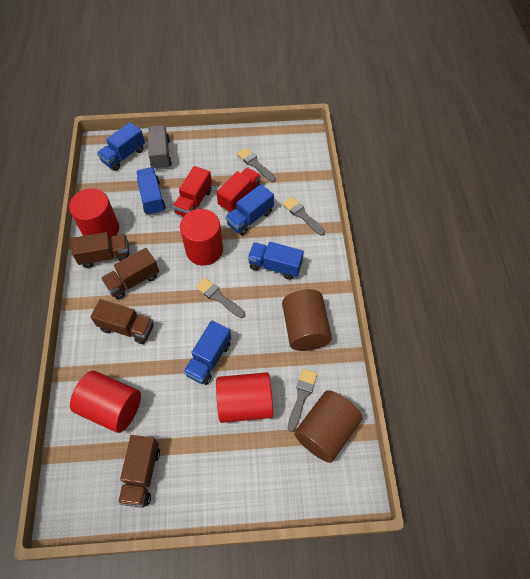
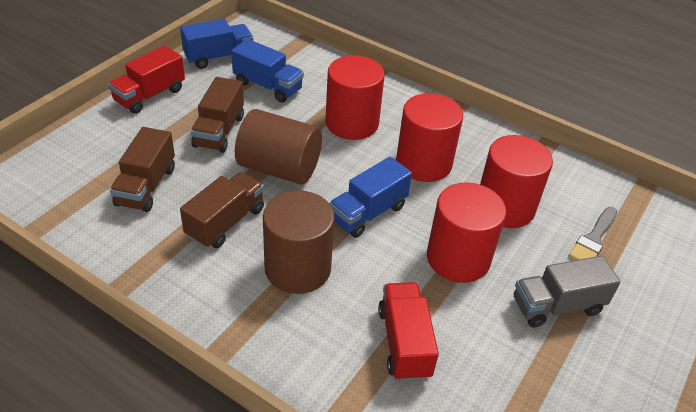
blue truck: 5 -> 3
brown truck: 4 -> 3
grey brush: 4 -> 1

